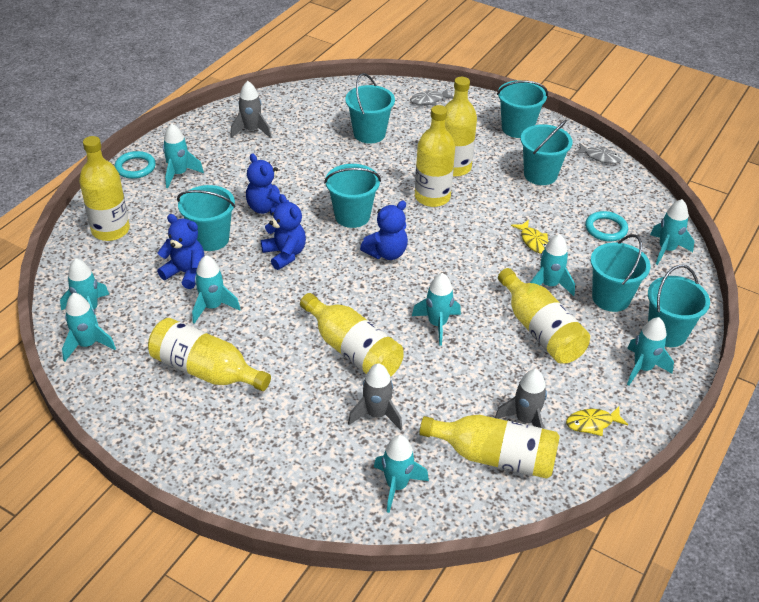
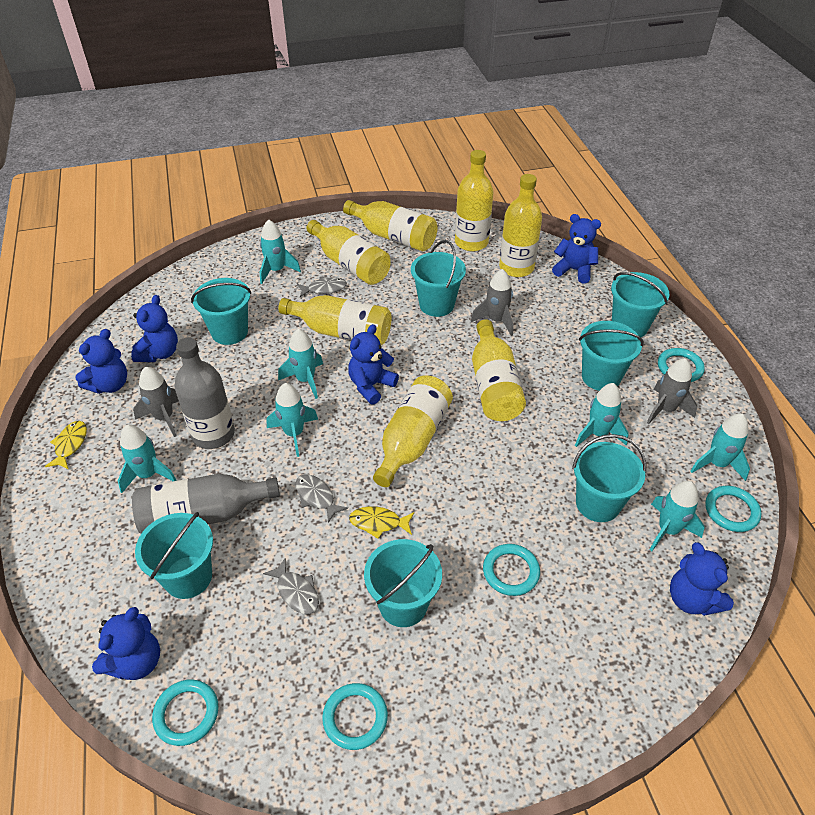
blue teddy bear: 4 -> 6
grey bottle: 0 -> 2
grey fish: 2 -> 3
turquoise ring: 2 -> 5
turquoise rocket: 9 -> 7

